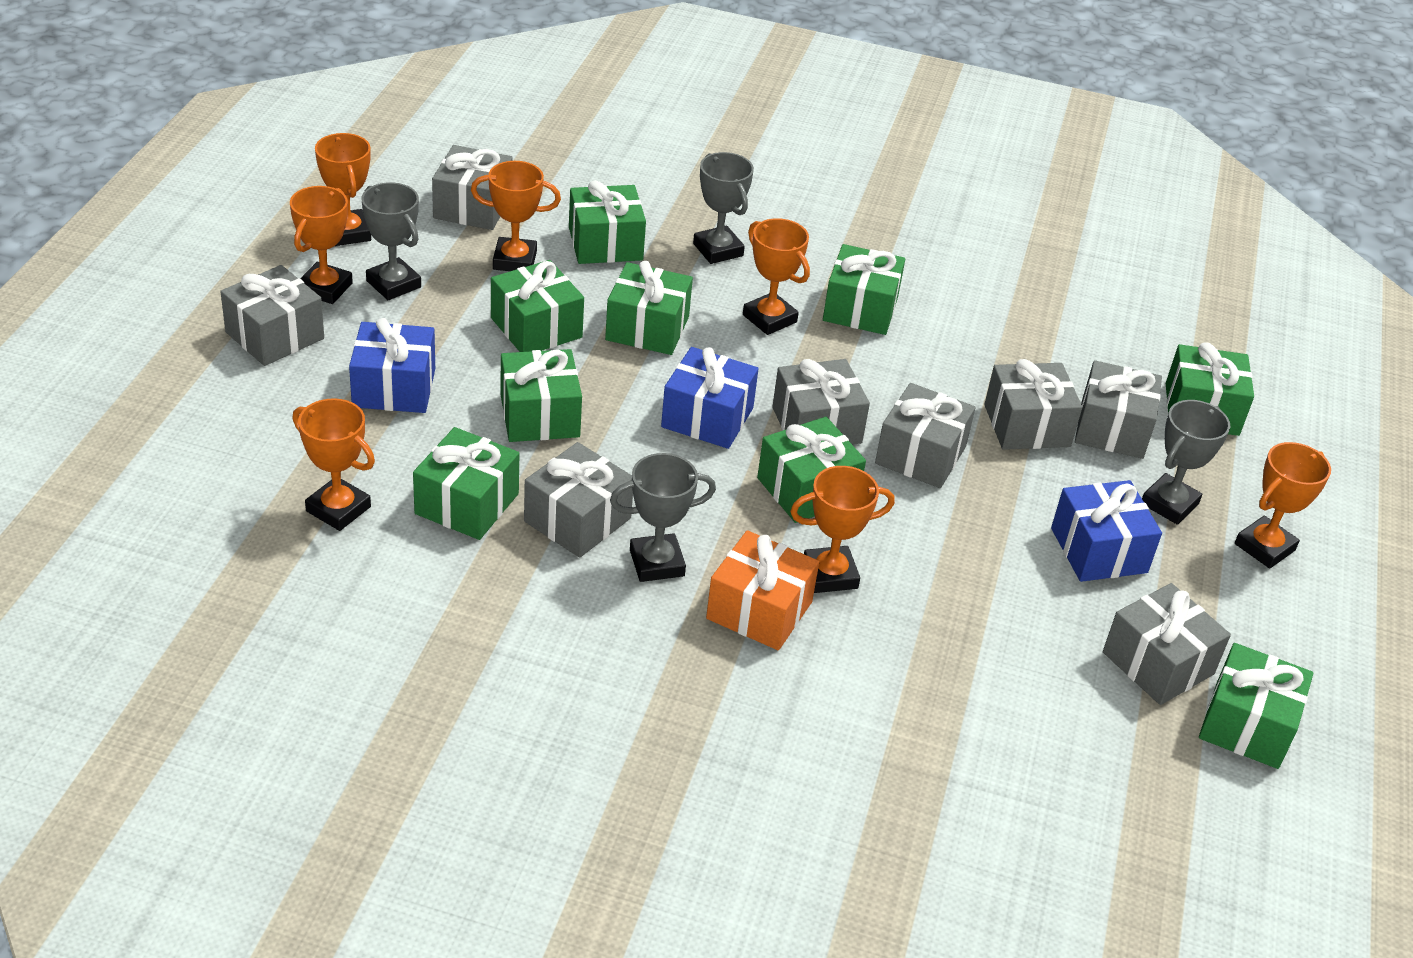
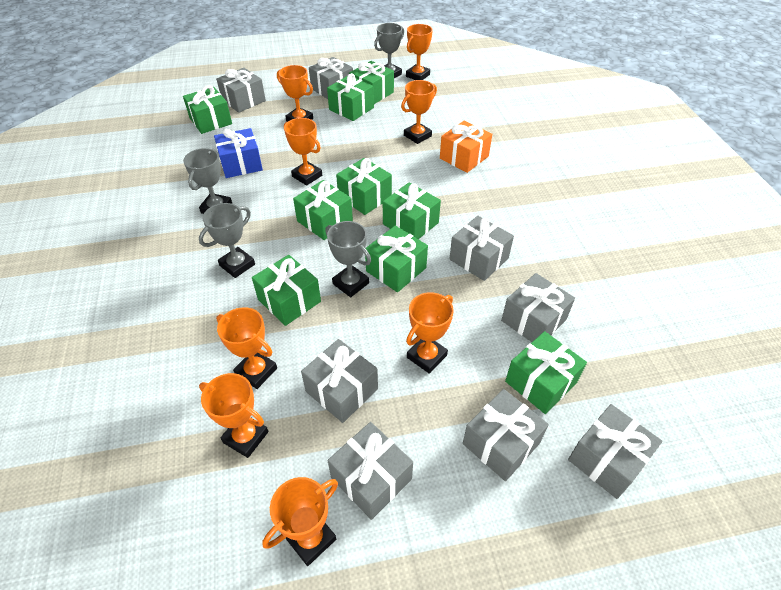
blue gift: 3 -> 1
orange trophy: 7 -> 8

